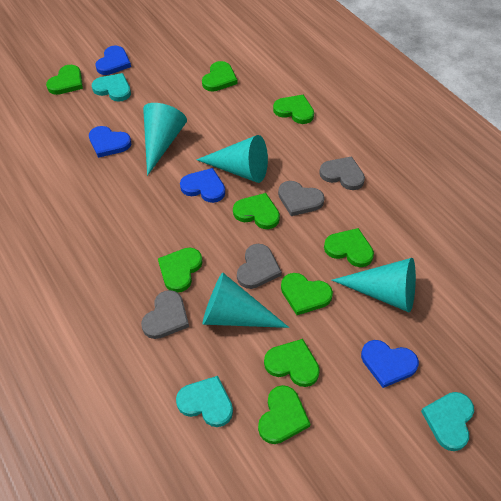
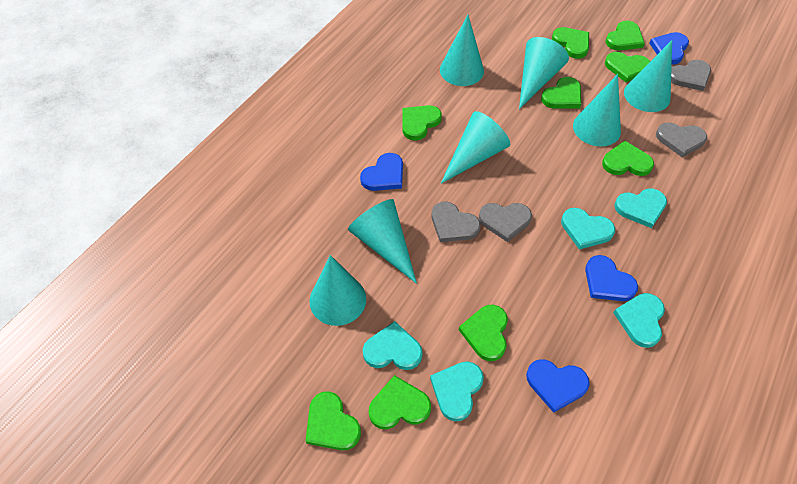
turquoise cone: 4 -> 7
turquoise heart: 3 -> 5

